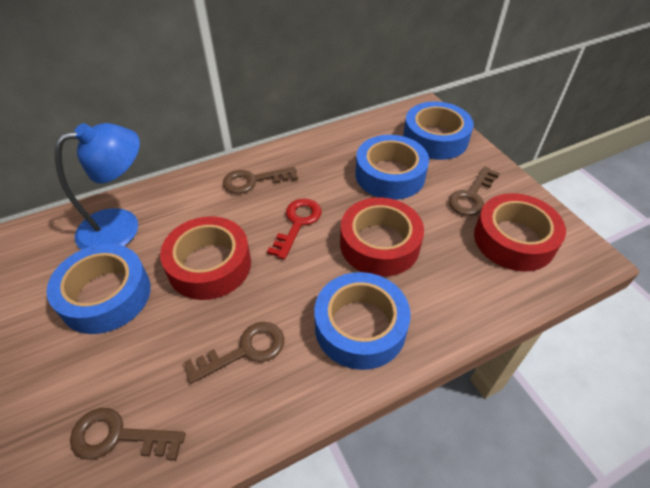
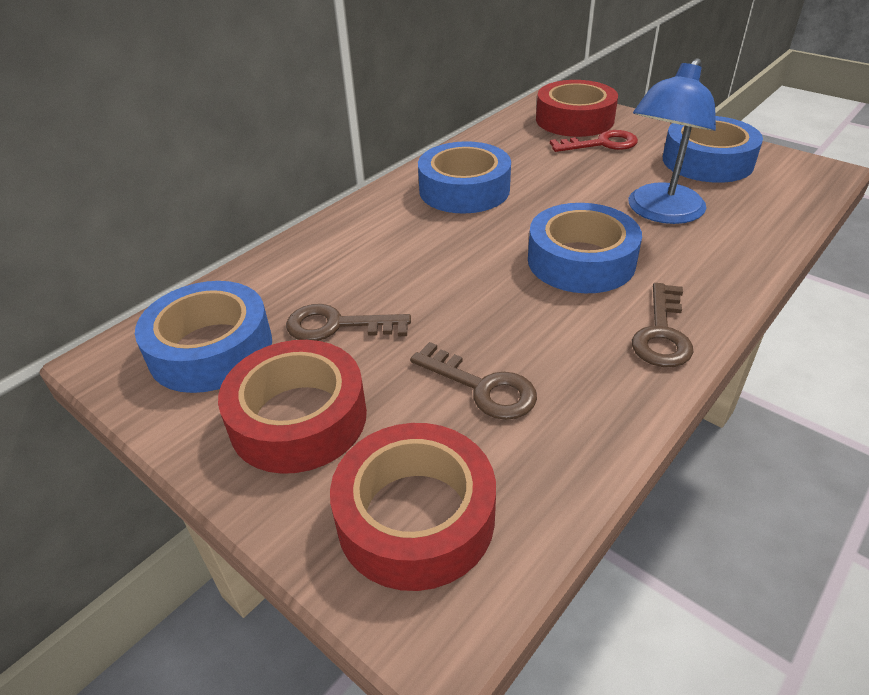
brown key: 4 -> 3

